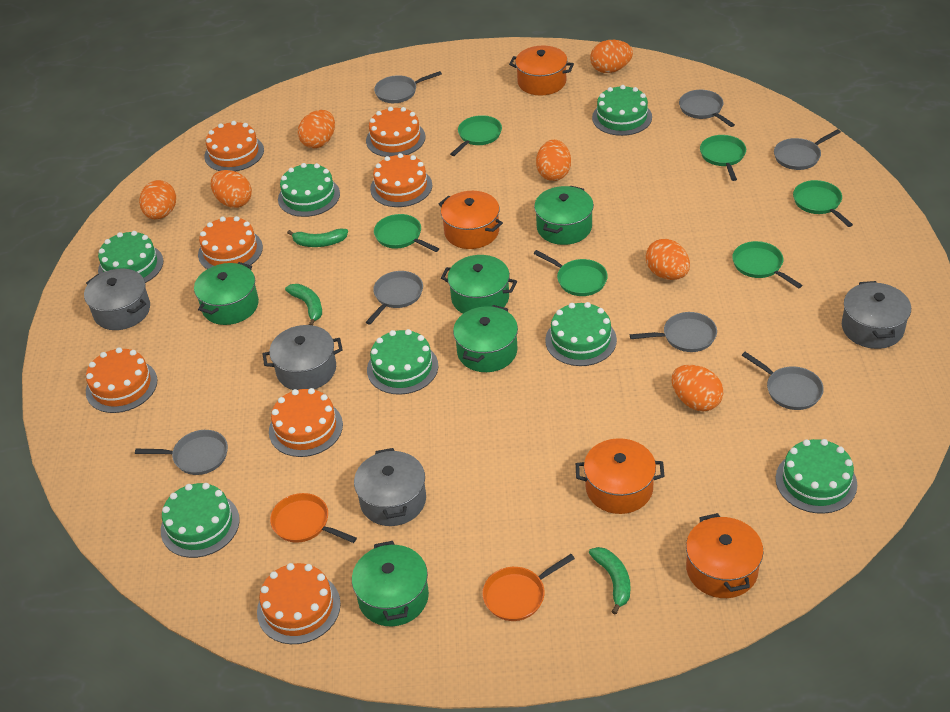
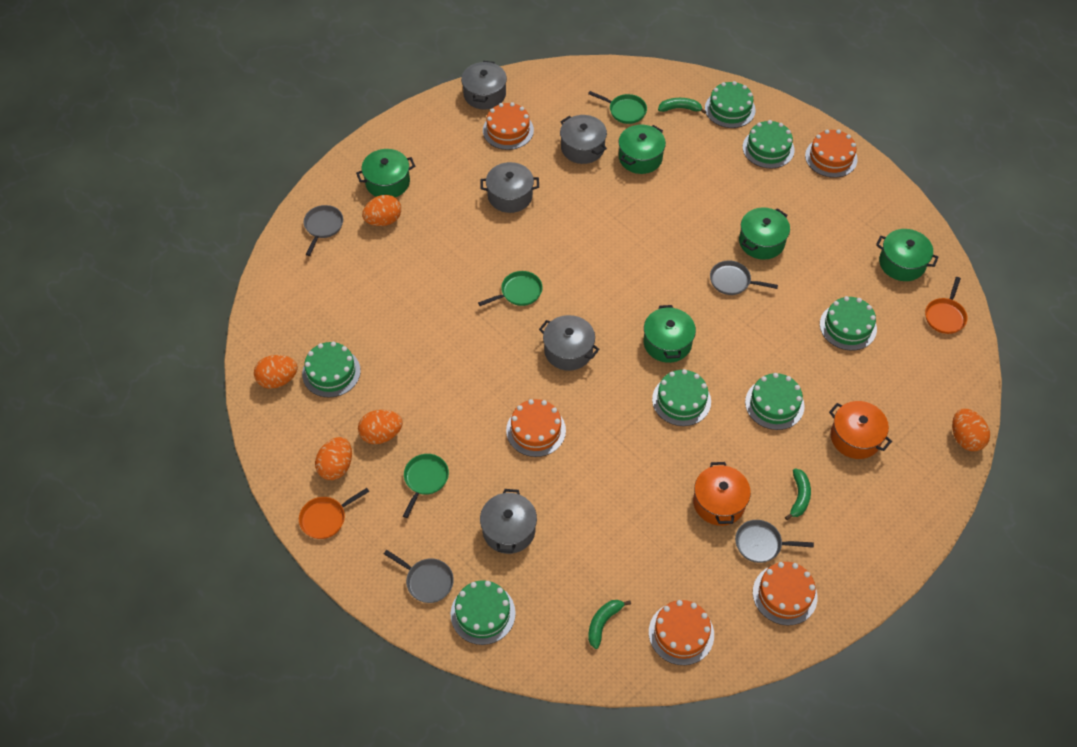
green pan: 6 -> 3
grey pan: 7 -> 4
grey pot: 4 -> 5
orange cake: 7 -> 5
orange egg: 7 -> 5
orange pot: 4 -> 2

